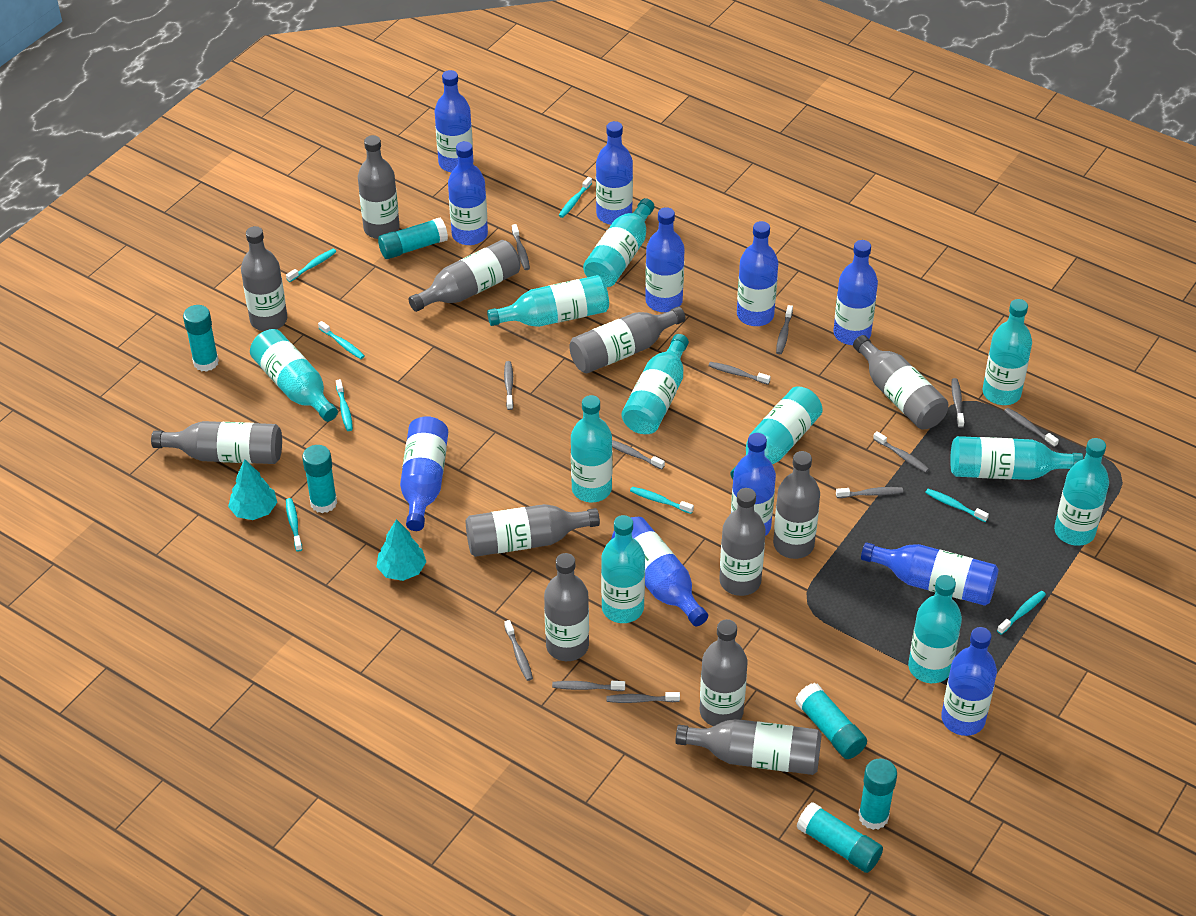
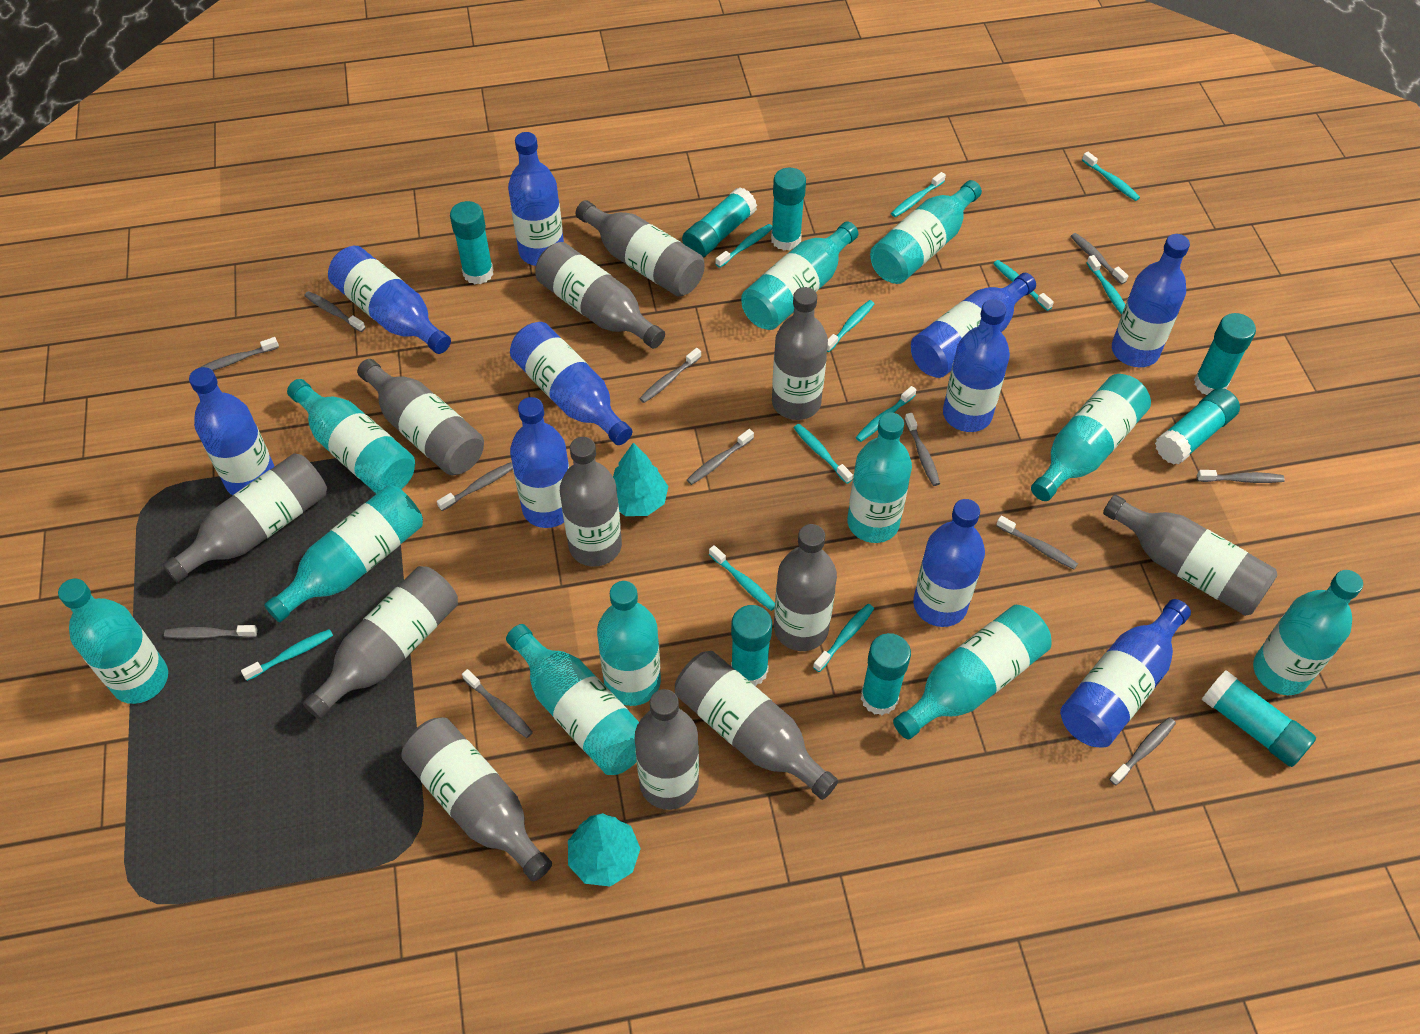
blue bottle: 11 -> 10
turquoise glue stick: 6 -> 8
turquoise toothbrush: 8 -> 11

